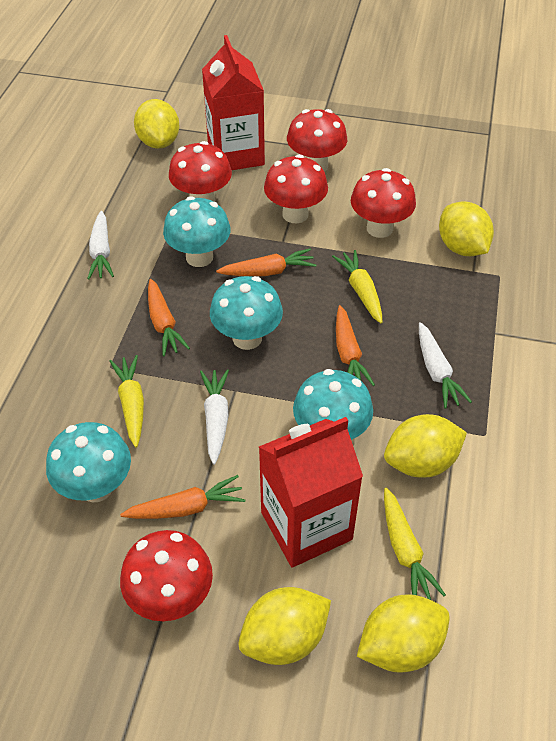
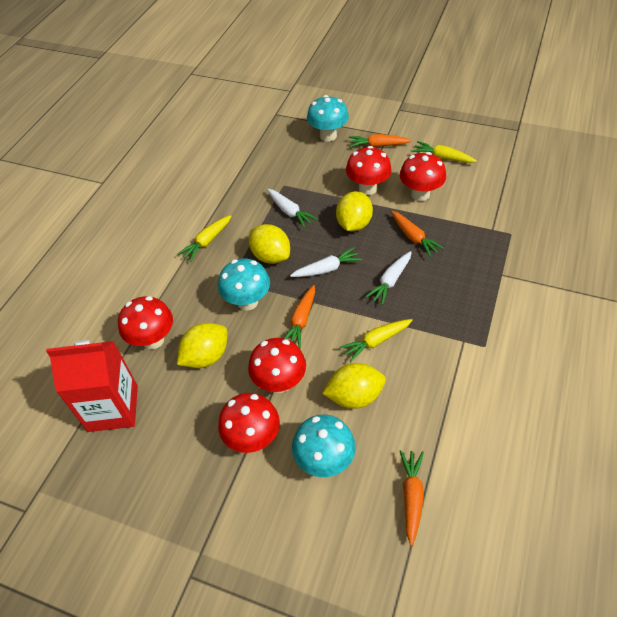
red carton: 2 -> 1
turquoise mushroom: 4 -> 3
yellow lemon: 5 -> 4

